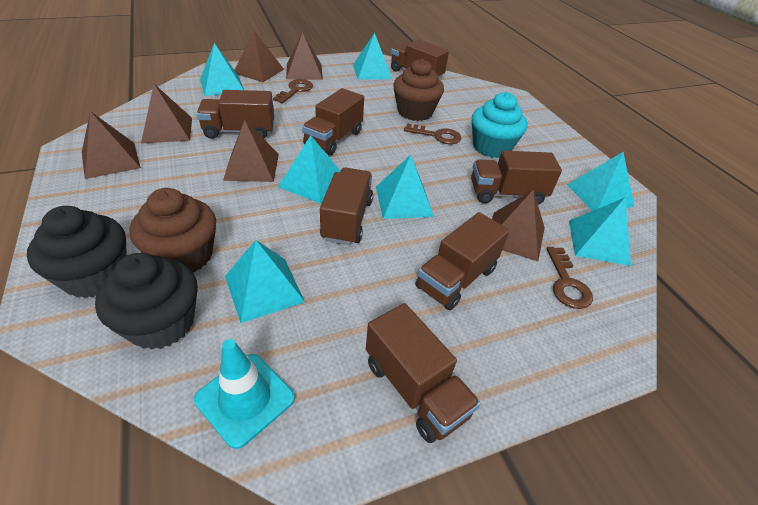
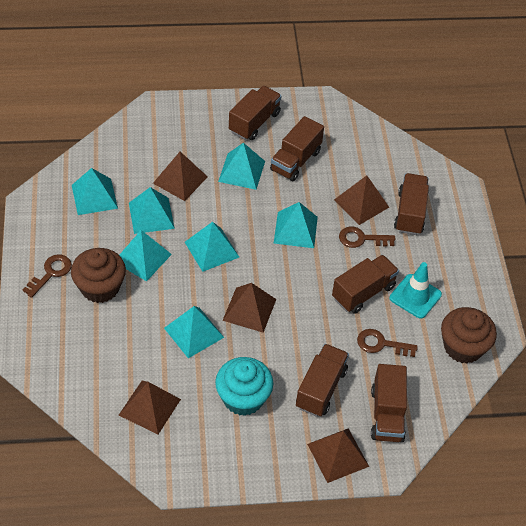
black cupcake: 2 -> 0
brown pyramid: 6 -> 5
brown truck: 7 -> 6

